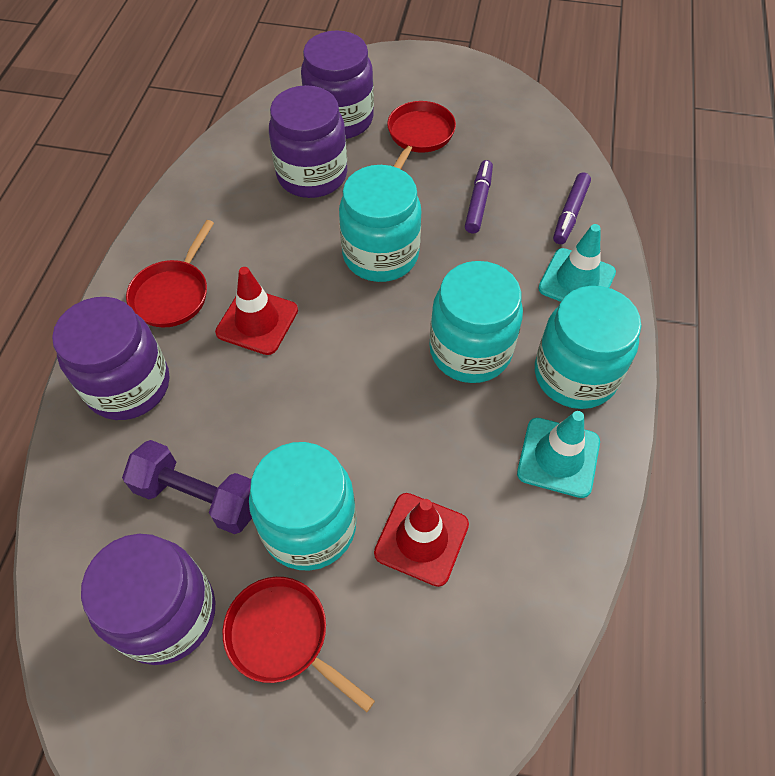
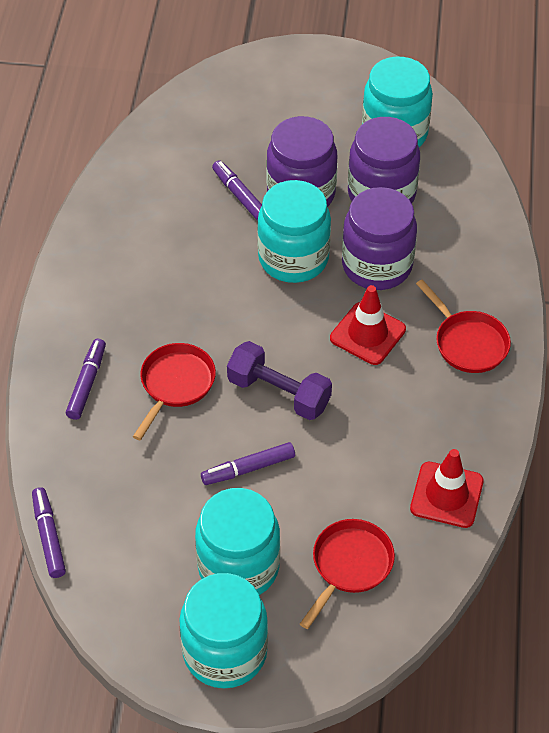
purple jar: 4 -> 3
purple marker: 2 -> 4
turquoise traffic cone: 2 -> 0

